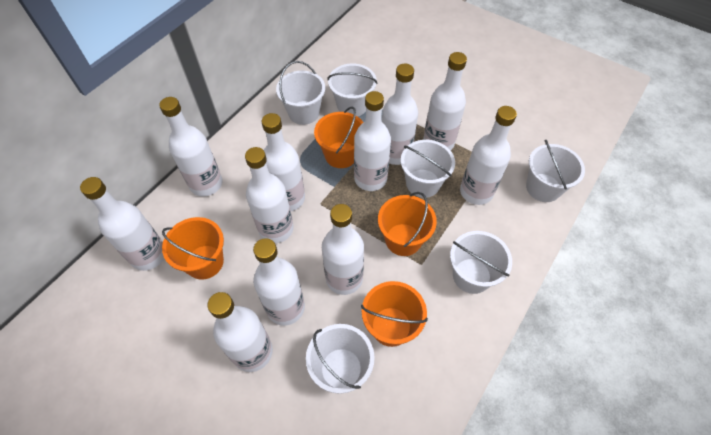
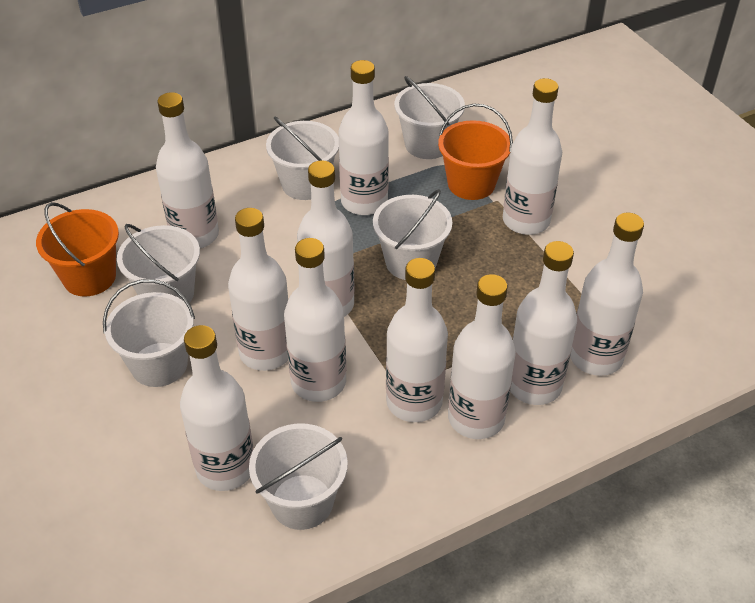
orange bucket: 4 -> 2

